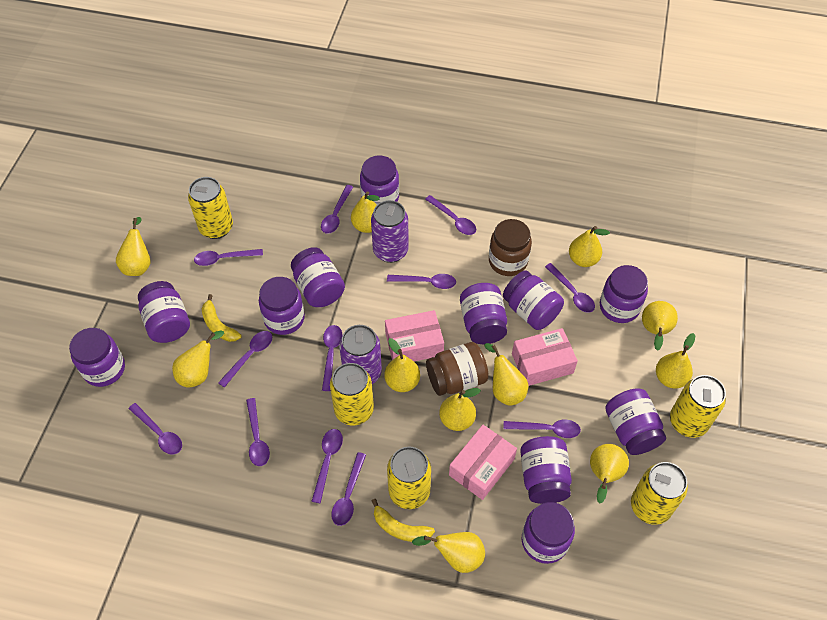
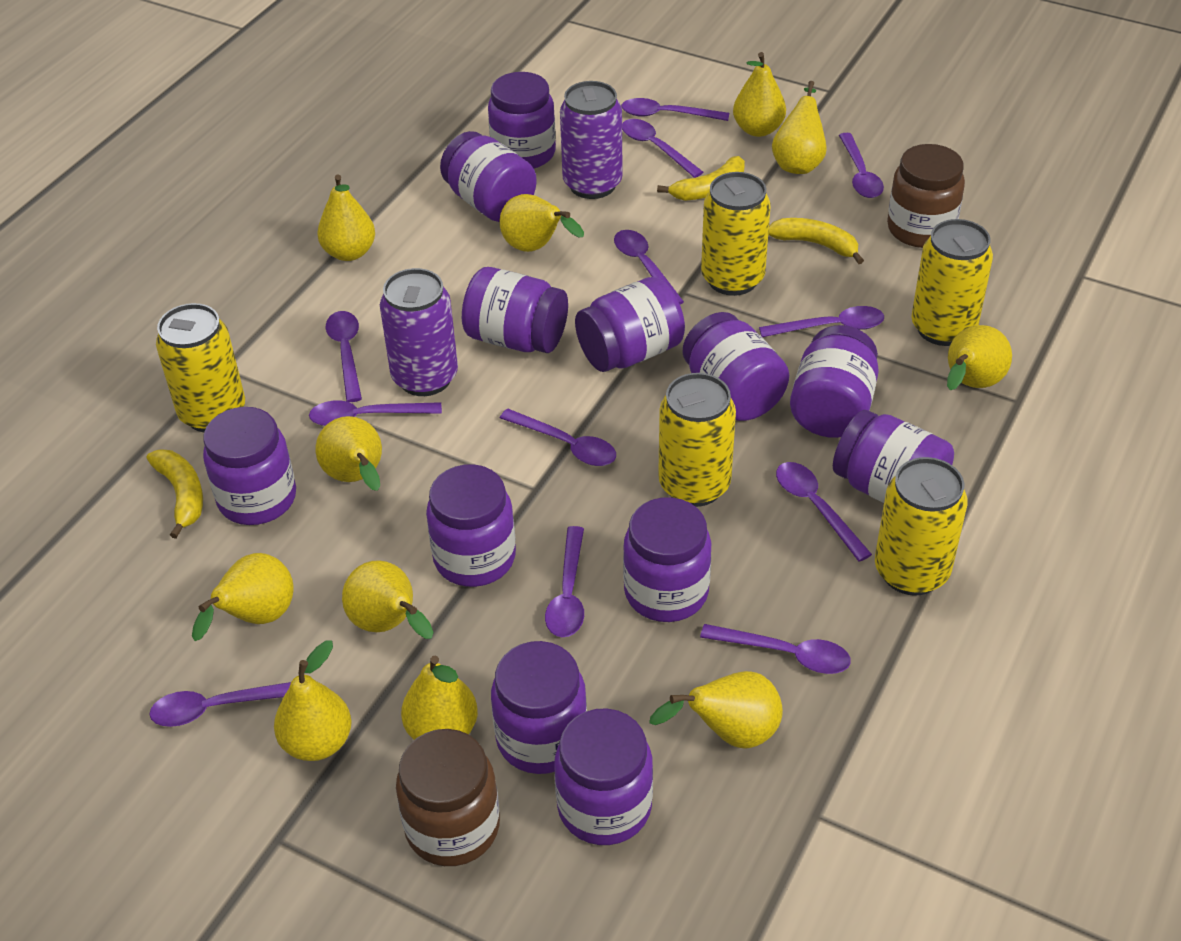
pink box: 3 -> 0
purple jar: 11 -> 12
yellow banana: 2 -> 3

